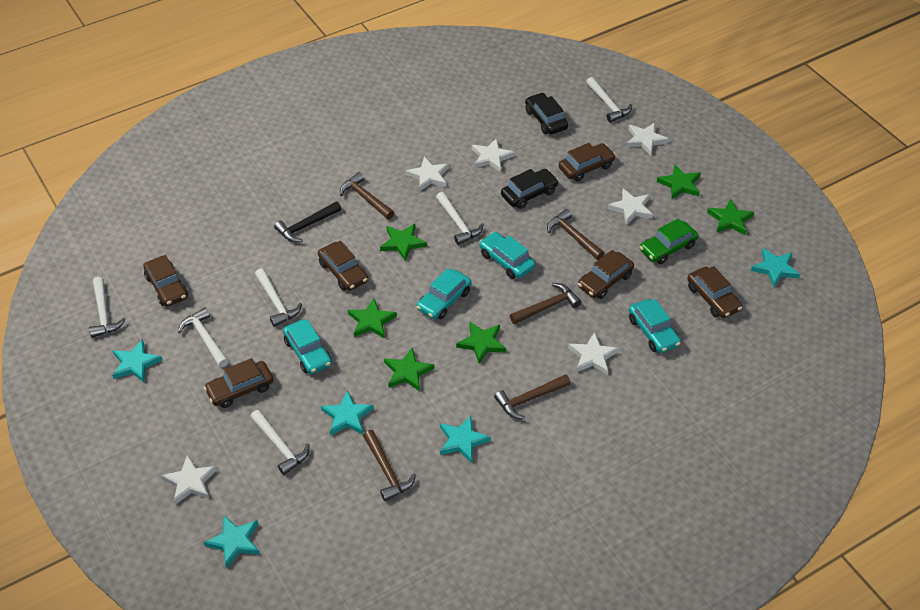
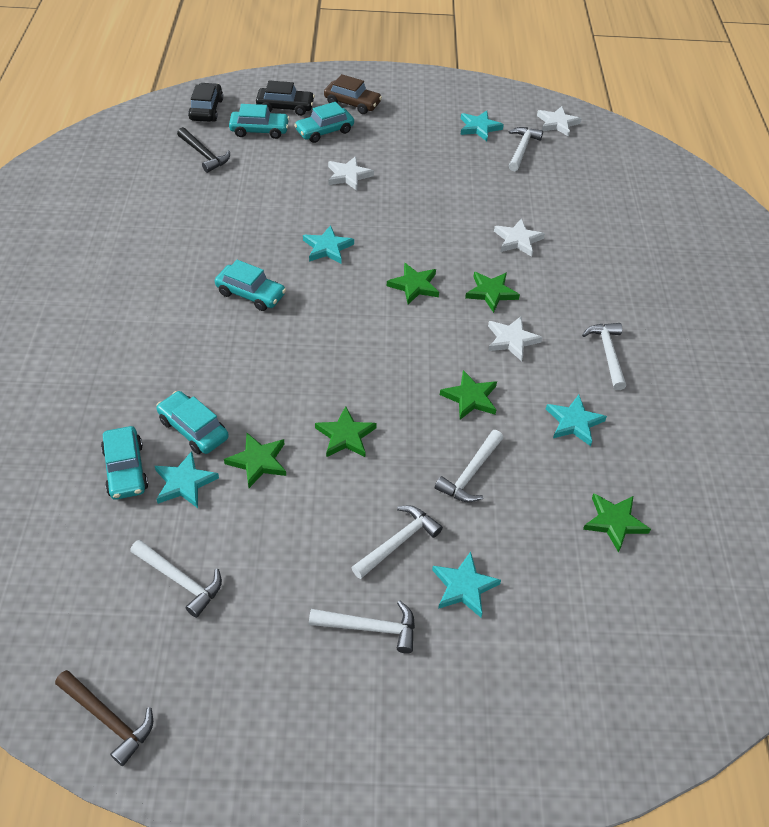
brown car: 6 -> 1
brown hammer: 5 -> 1
green car: 1 -> 0
turquoise car: 4 -> 5
white star: 6 -> 4

